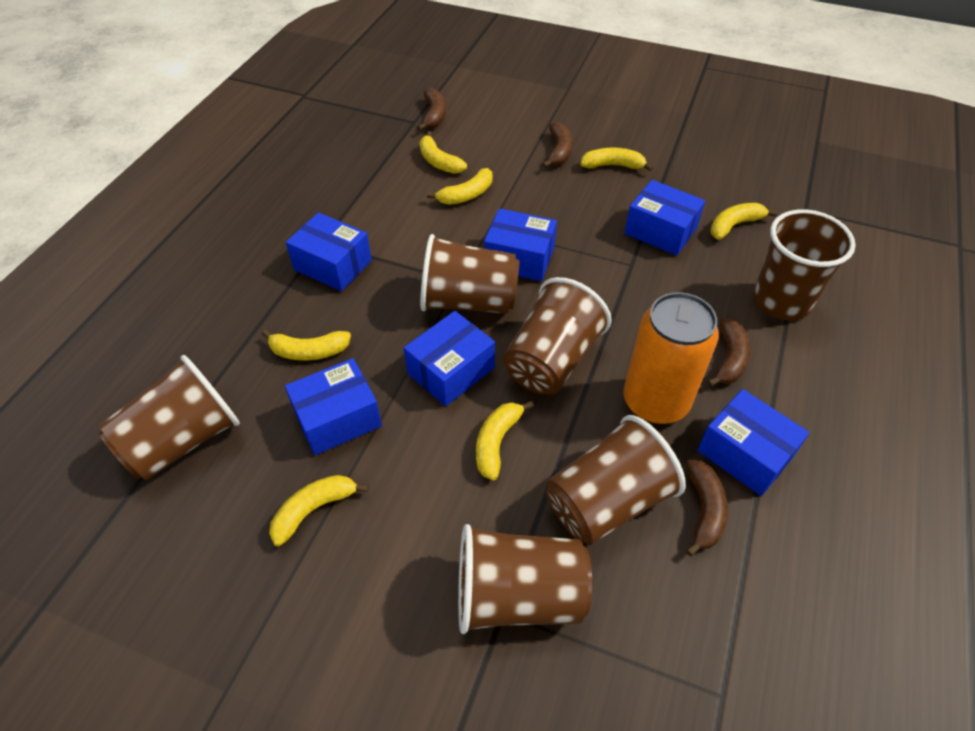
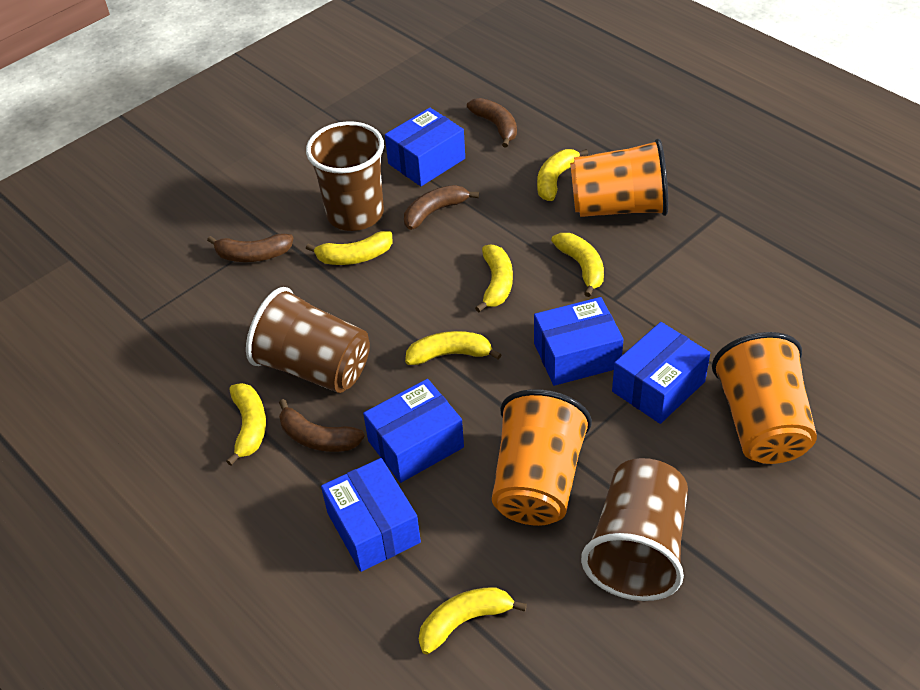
blue box: 6 -> 5
brown cup: 6 -> 3
orange can: 1 -> 0
orange cup: 0 -> 3

